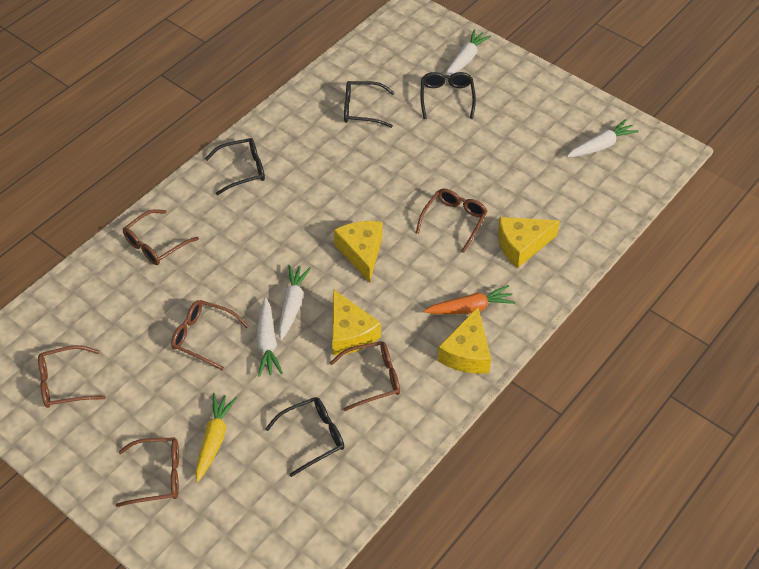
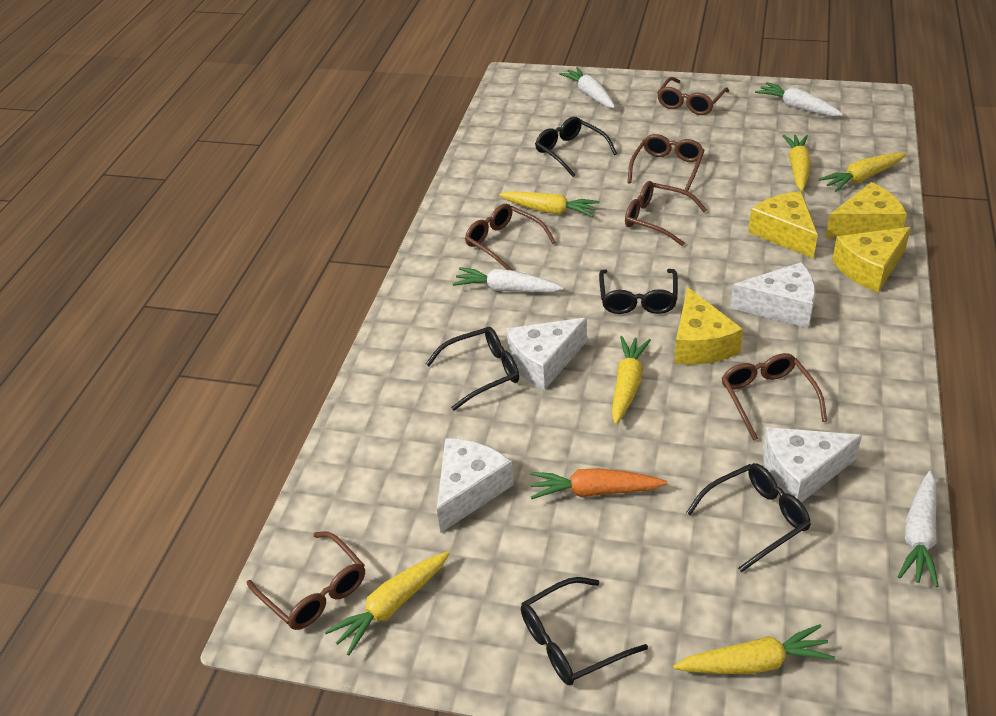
black glasses: 4 -> 5
white cheese: 0 -> 4
yellow carrot: 1 -> 6

